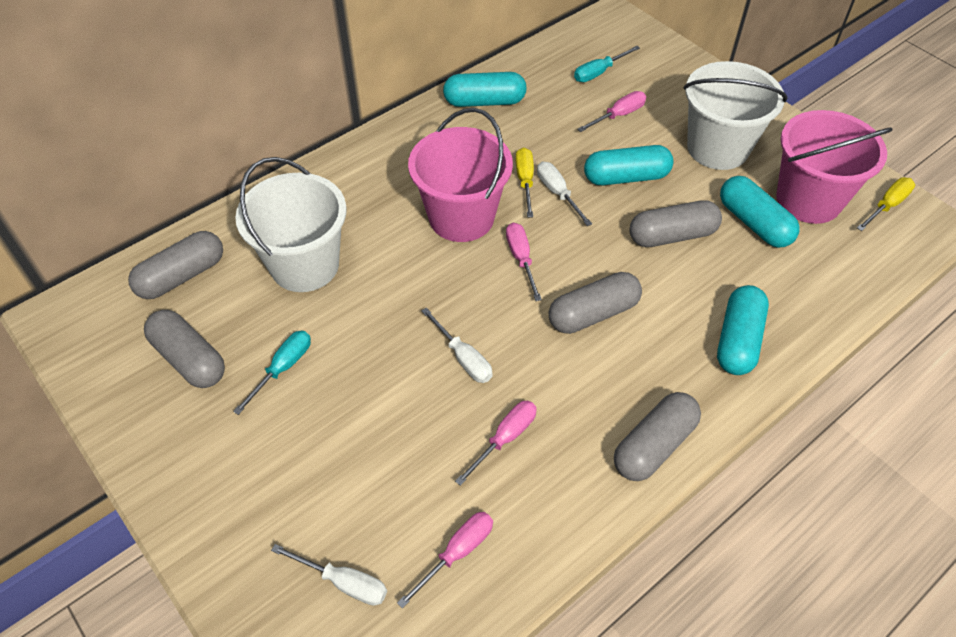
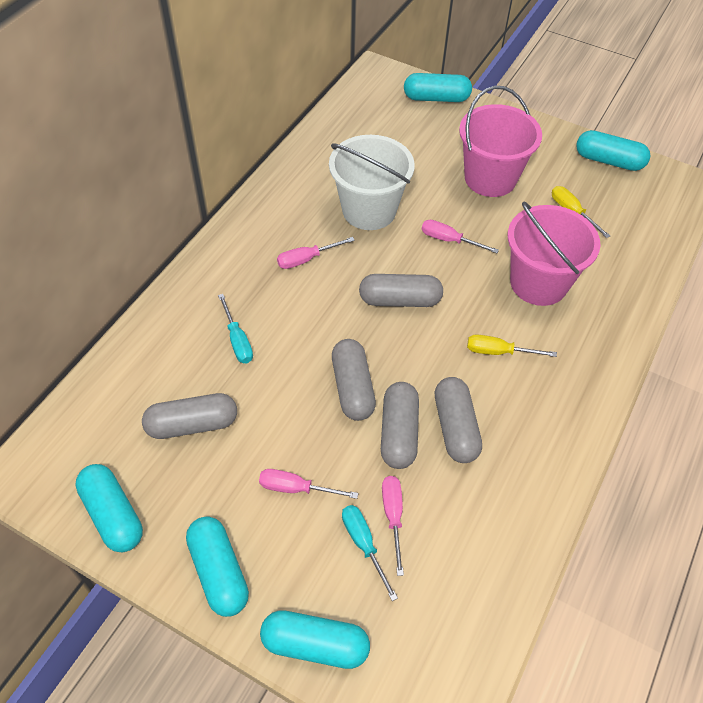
turquoise capsule: 4 -> 5
white bucket: 2 -> 1
white screwdriver: 3 -> 0

